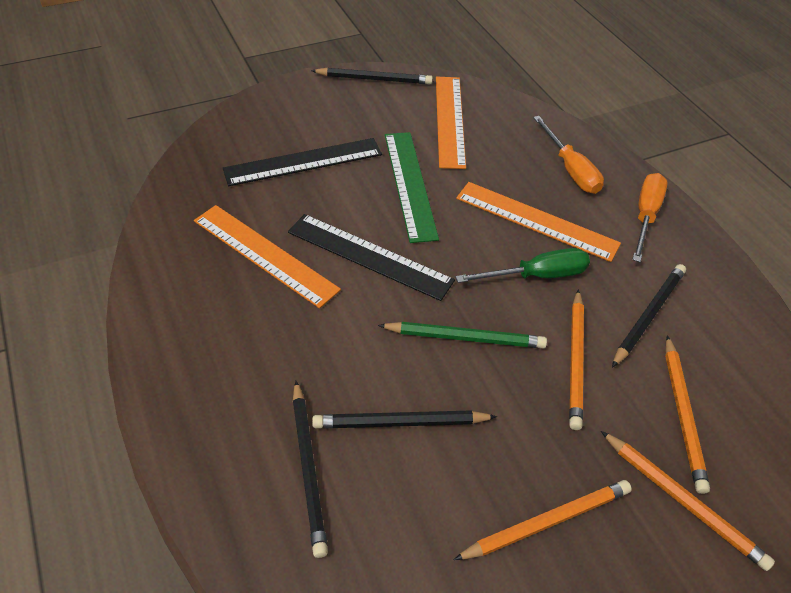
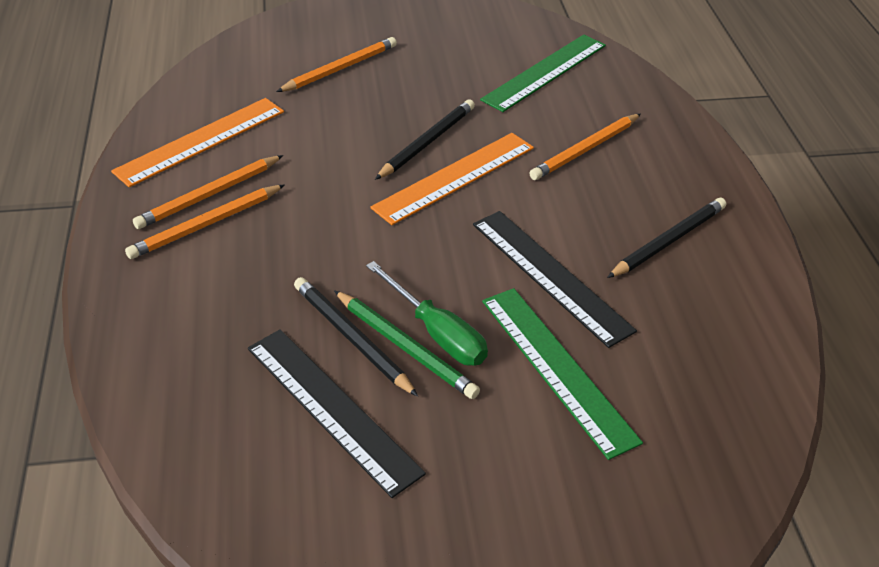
black pencil: 4 -> 3
green ruler: 1 -> 2
orange ruler: 3 -> 2
orange screwdriver: 2 -> 0

